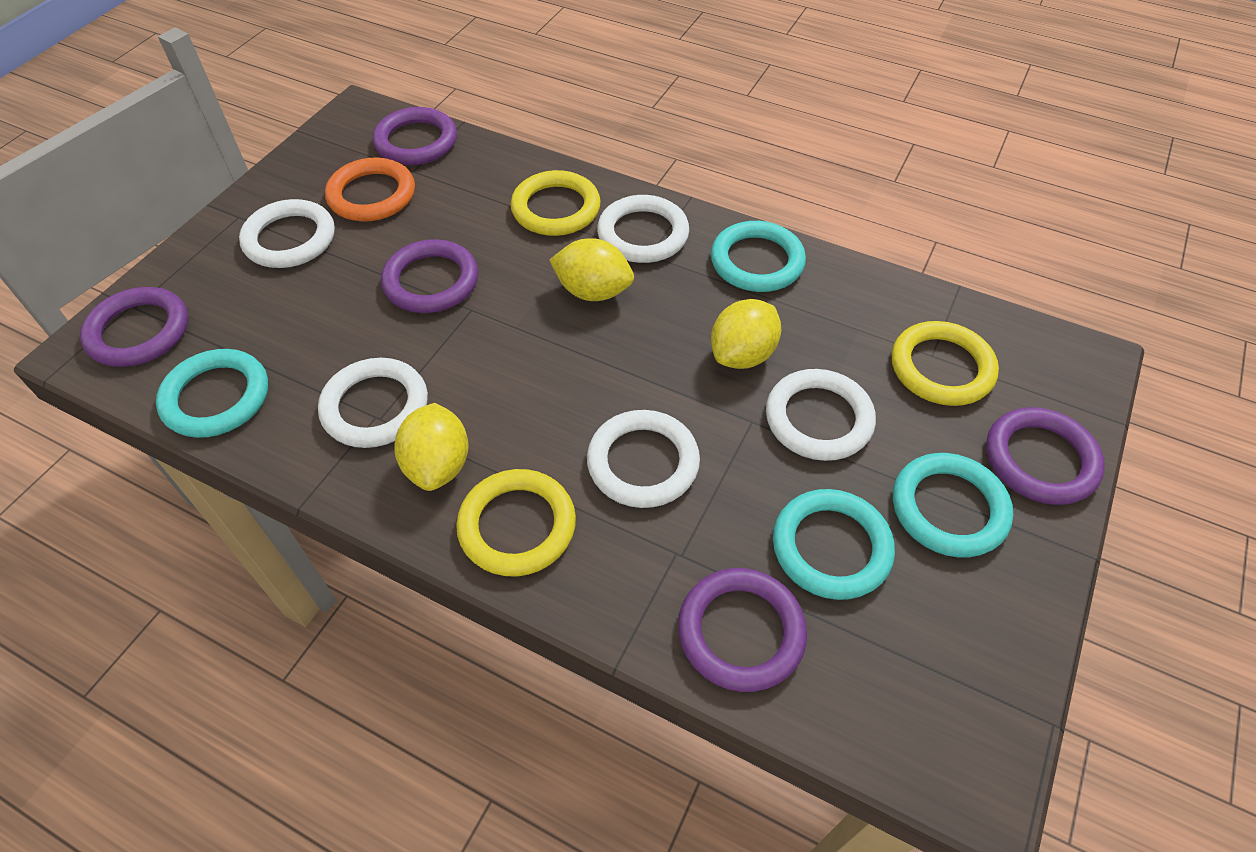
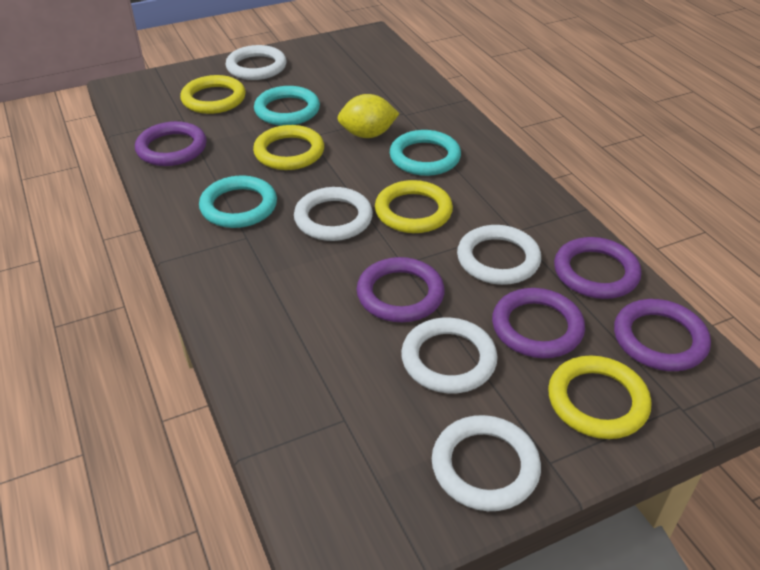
orange ring: 1 -> 0
turquoise ring: 4 -> 3
yellow lemon: 3 -> 1
yellow ring: 3 -> 4

